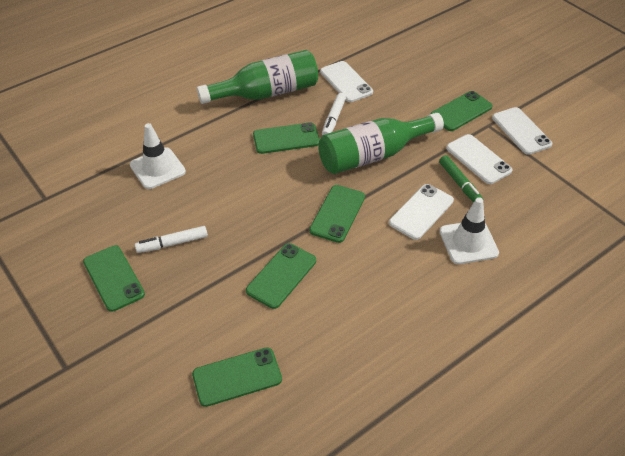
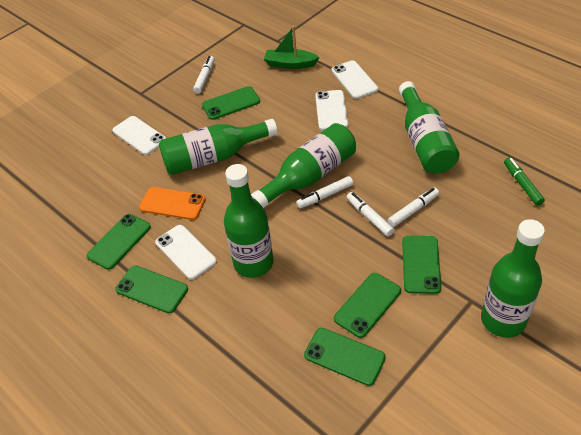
green boat: 0 -> 1
green bottle: 2 -> 5
orange phone: 0 -> 1
white marker: 2 -> 4
white traffic cone: 2 -> 0

